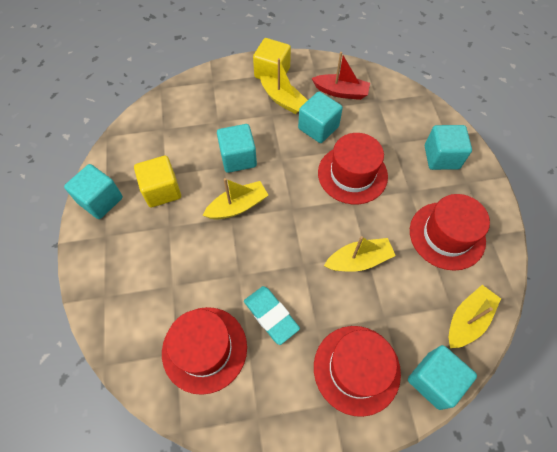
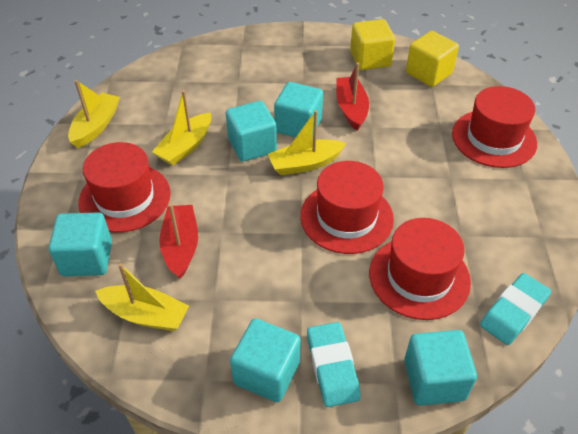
red boat: 1 -> 2
turquoise eraser: 1 -> 2

